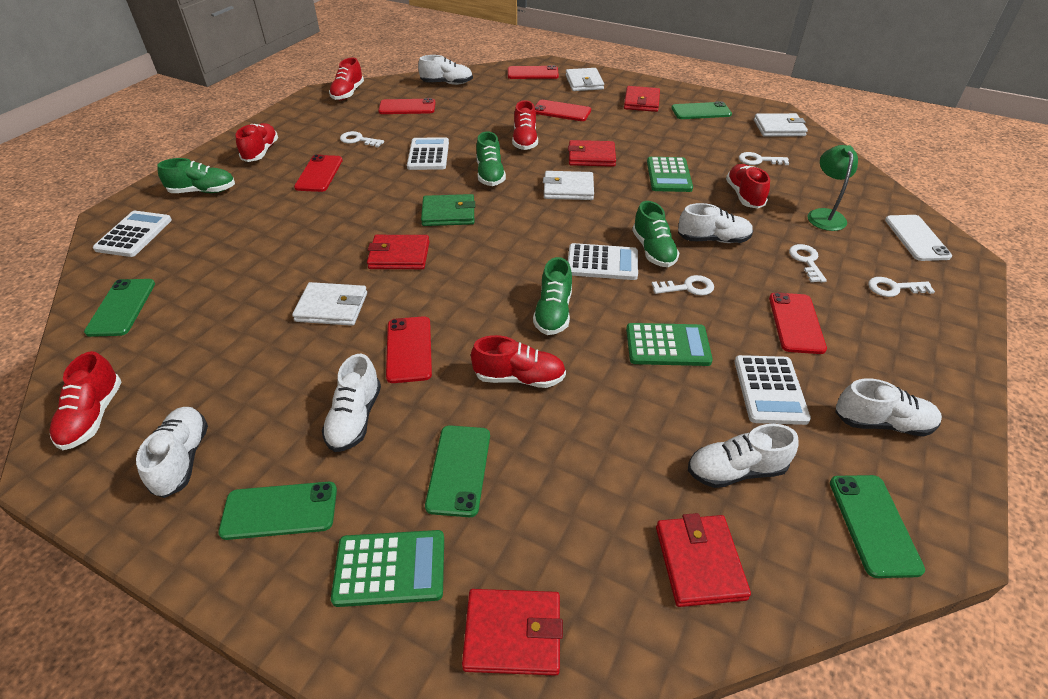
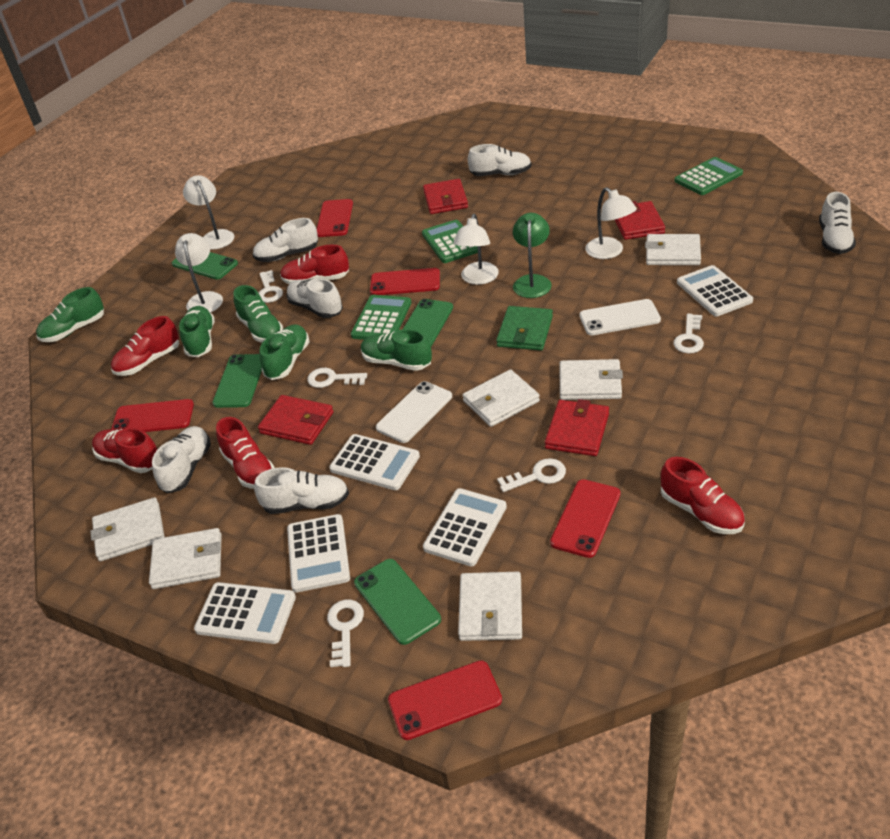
green phone: 5 -> 4
green shoe: 4 -> 5
red phone: 6 -> 5
red shoe: 6 -> 5
red wallet: 5 -> 4
white calculator: 4 -> 5
white lamp: 0 -> 4
white phone: 1 -> 2
white wallet: 4 -> 6

